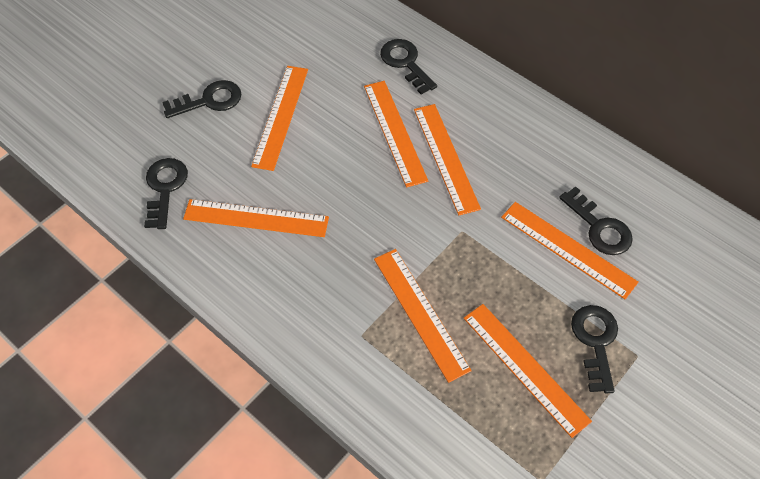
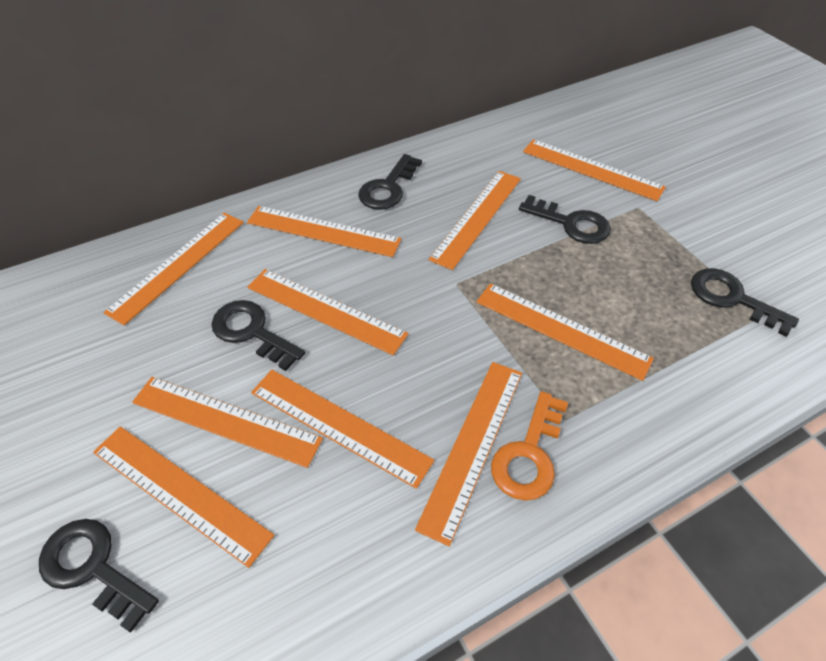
orange key: 0 -> 1
orange ruler: 7 -> 10

